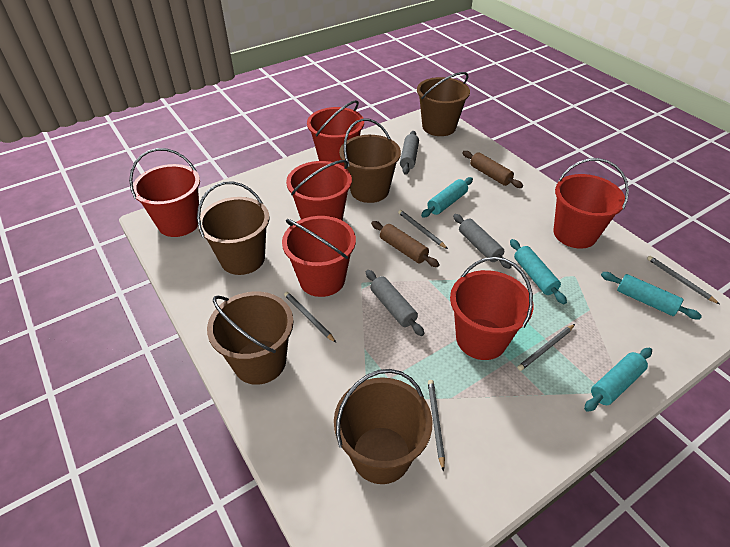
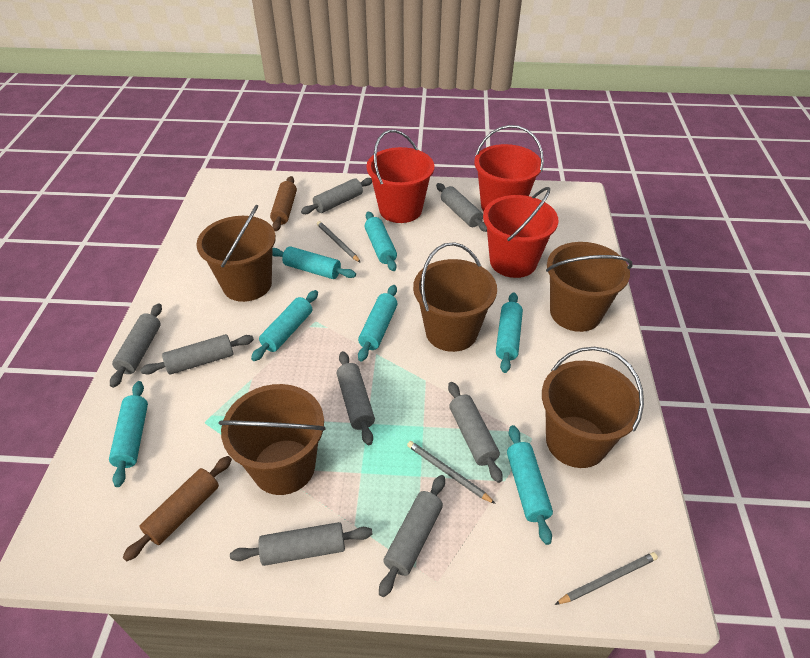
grey pencil: 5 -> 3
grey rolling pin: 3 -> 8
red bucket: 6 -> 3
turquoise rolling pin: 4 -> 7

